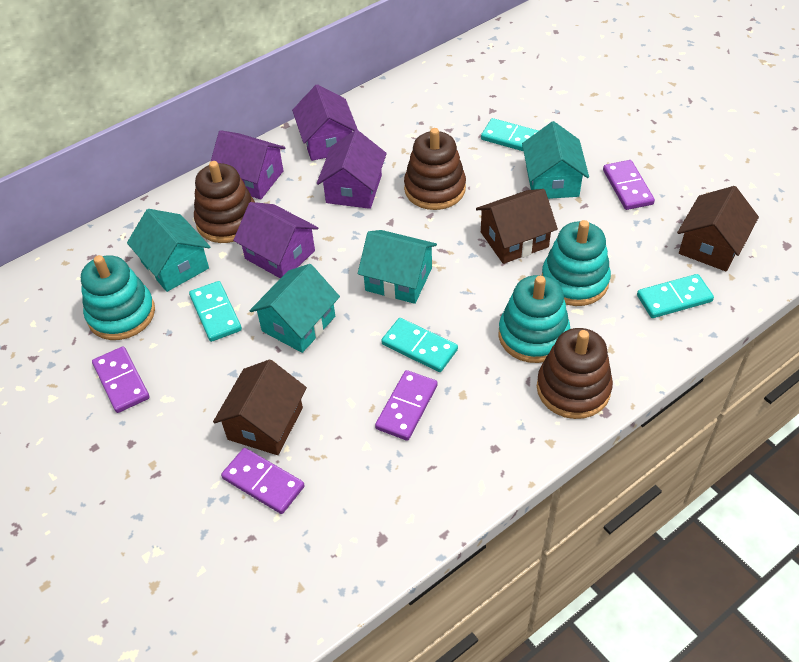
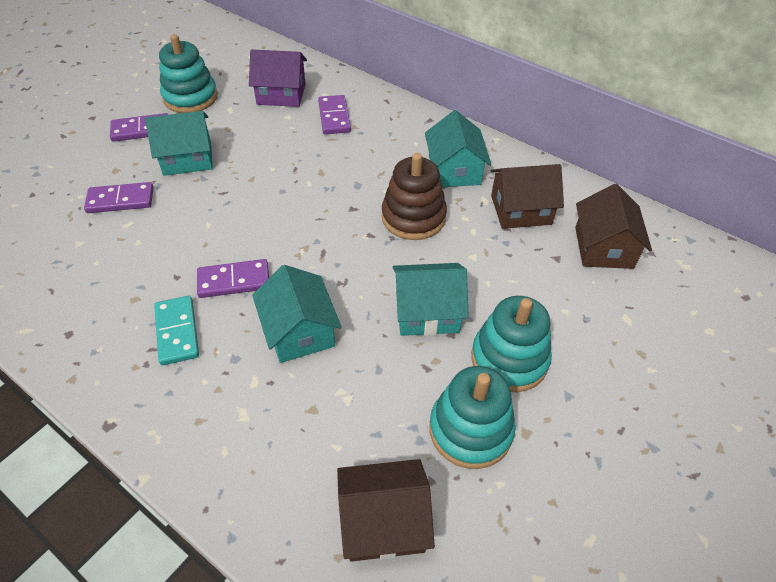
brown stacking toy: 3 -> 1
purple house: 4 -> 1
turquoise domino: 4 -> 1

